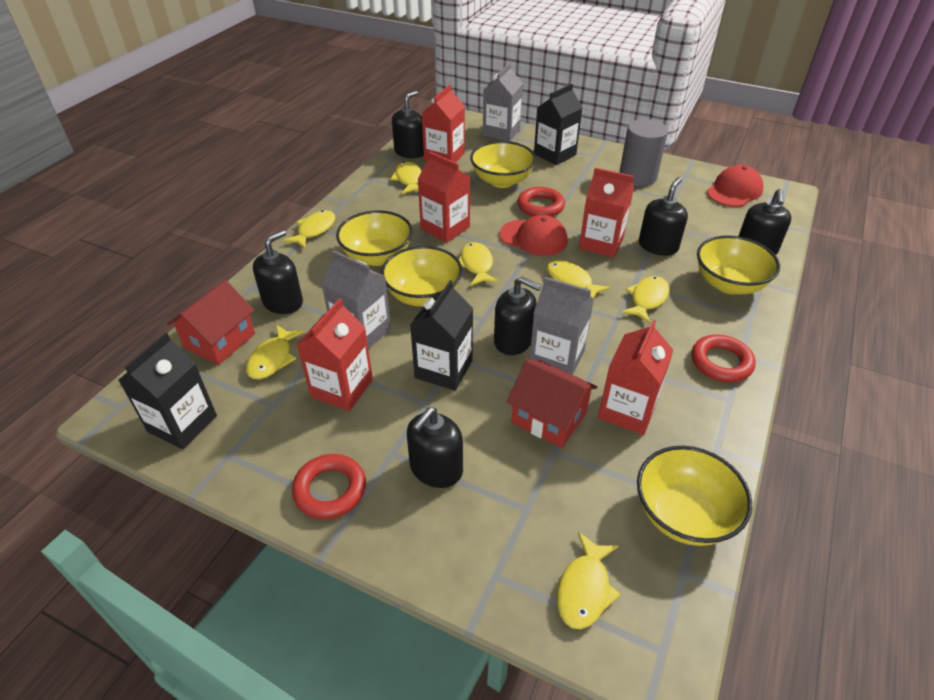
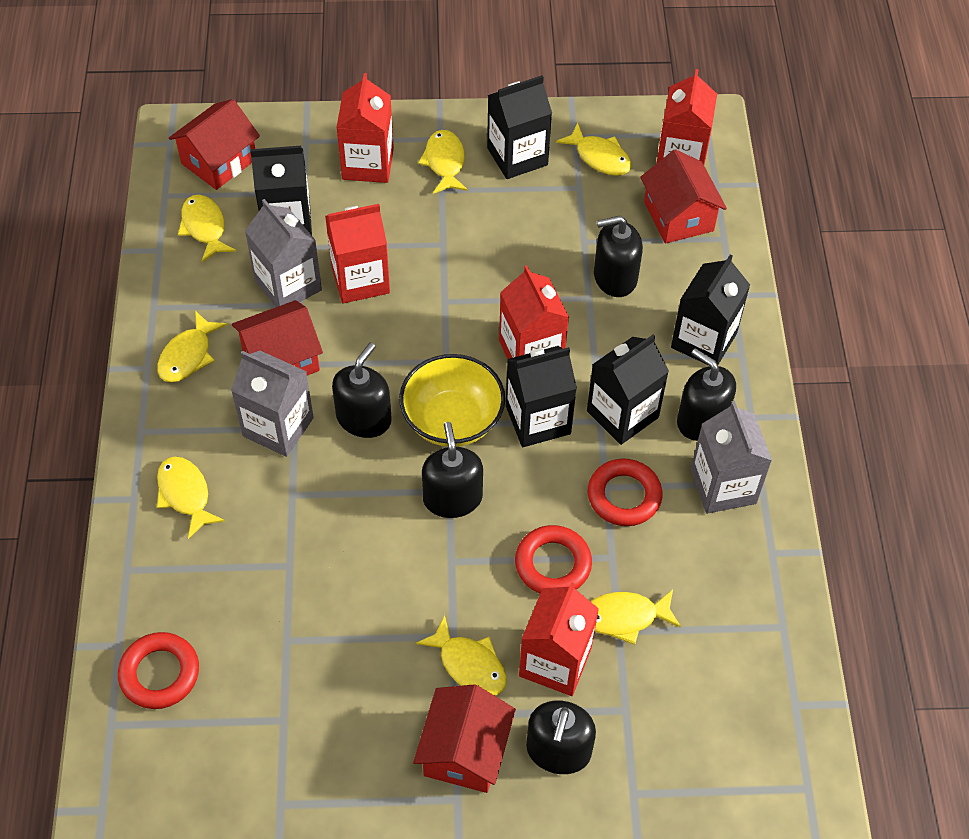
black carton: 3 -> 5
black soap dispenser: 6 -> 5
grey cylinder: 1 -> 0
red cap: 2 -> 0
red house: 2 -> 4
yellow bowl: 5 -> 1

